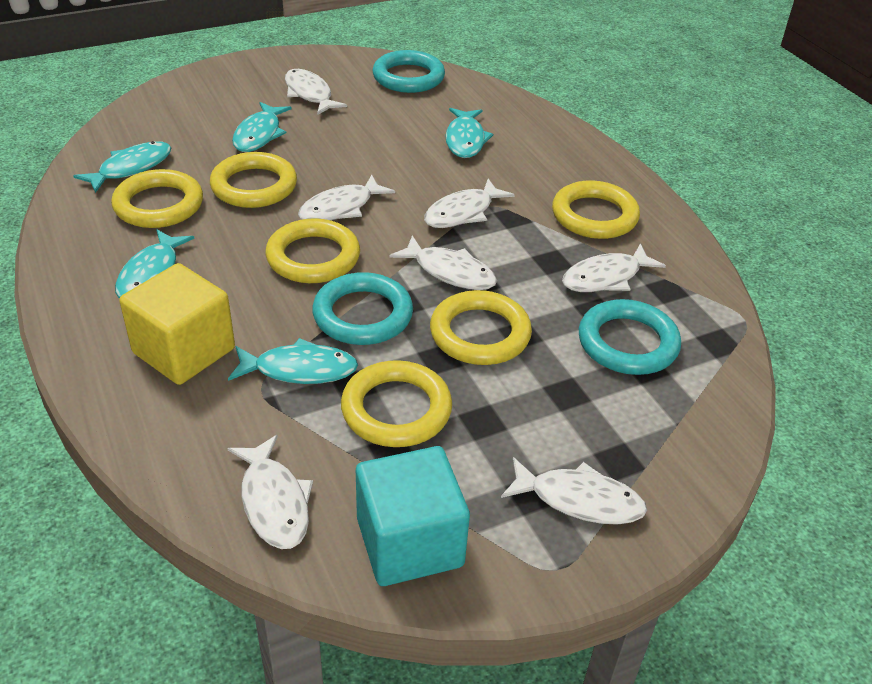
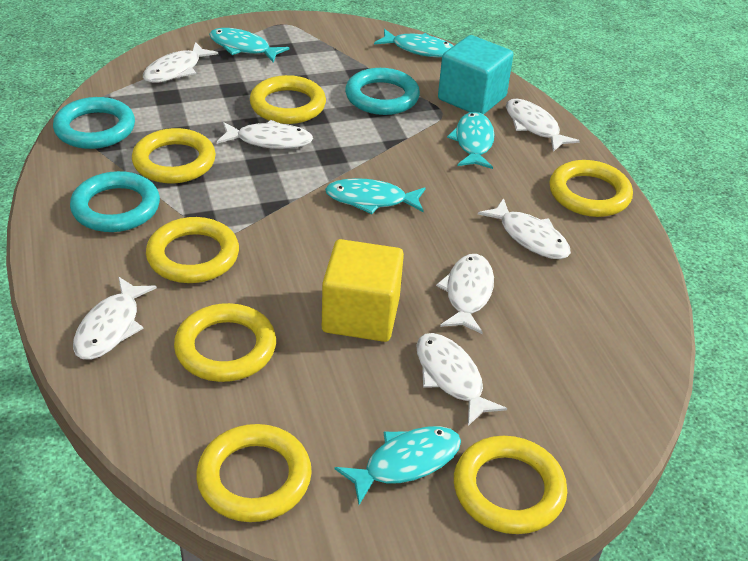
yellow ring: 6 -> 7

